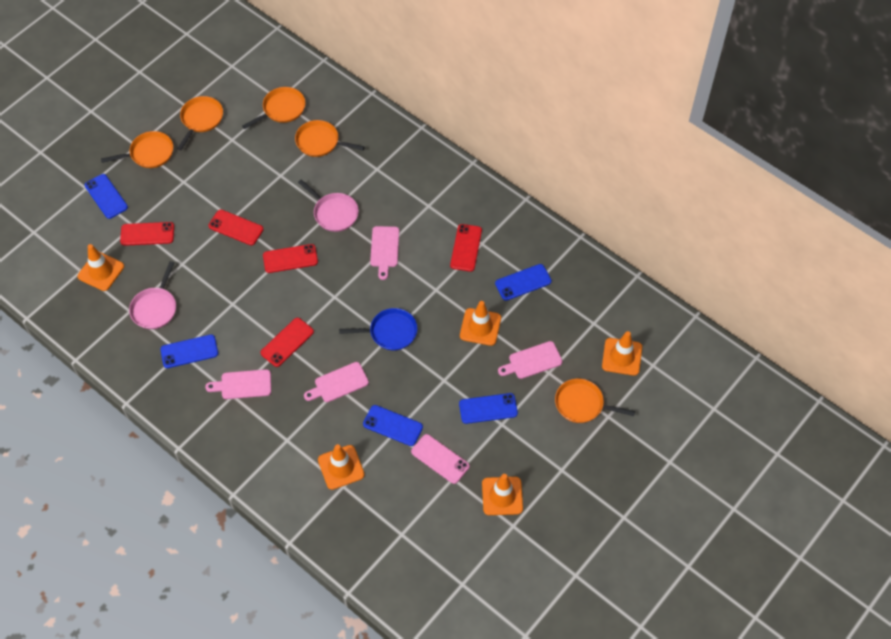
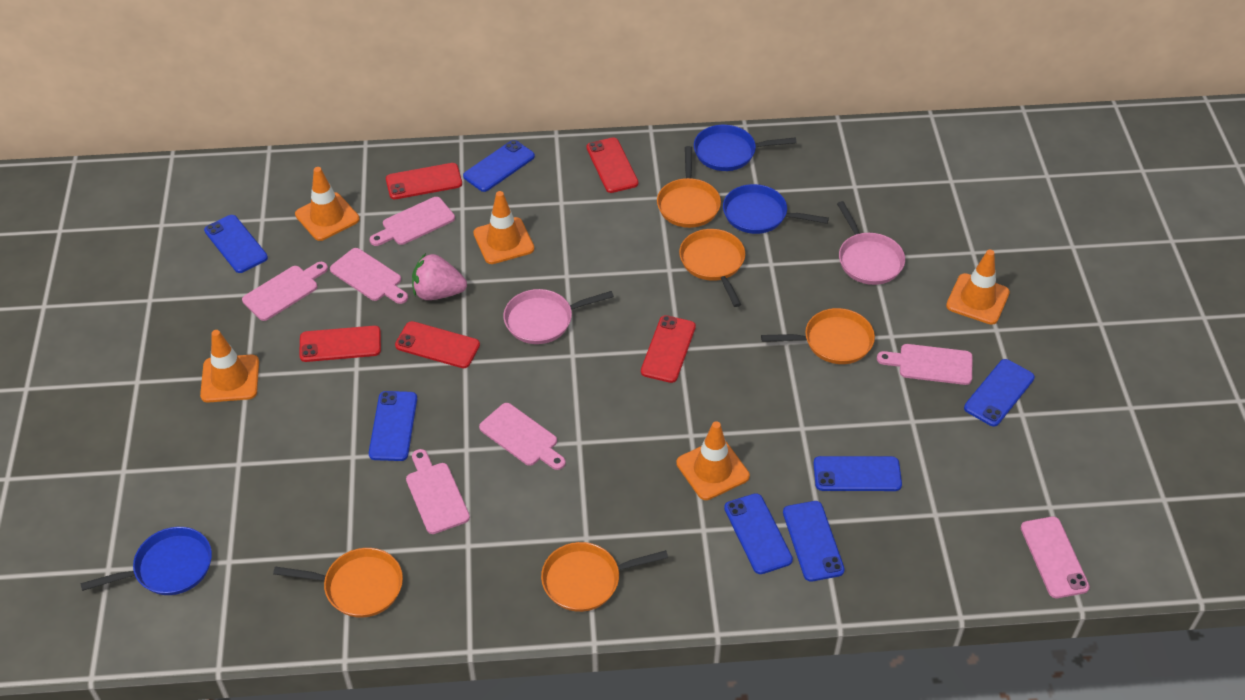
blue pan: 1 -> 3
blue phone: 5 -> 7
pink cutting board: 4 -> 6
pink strawberry: 0 -> 1

